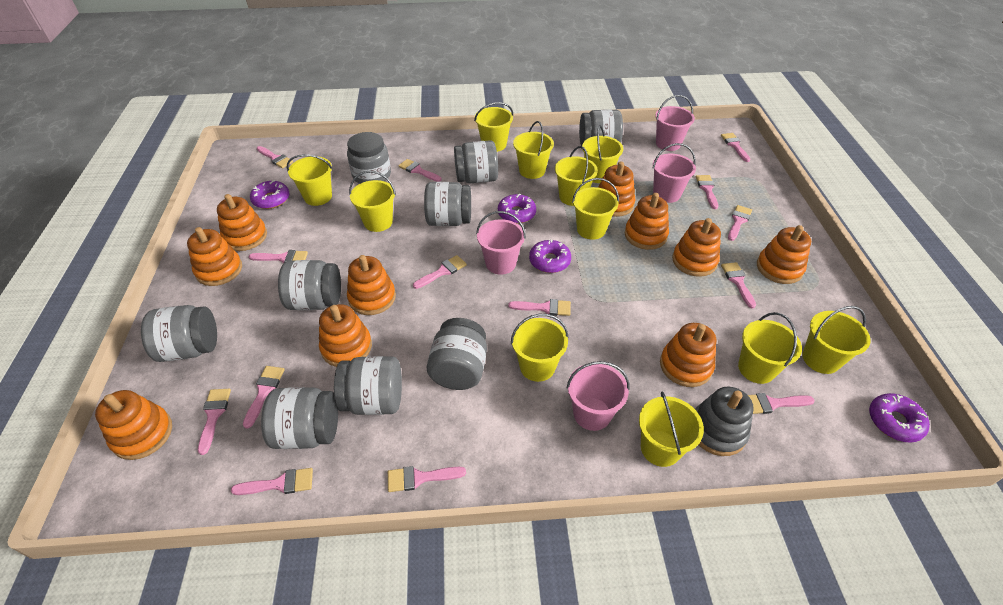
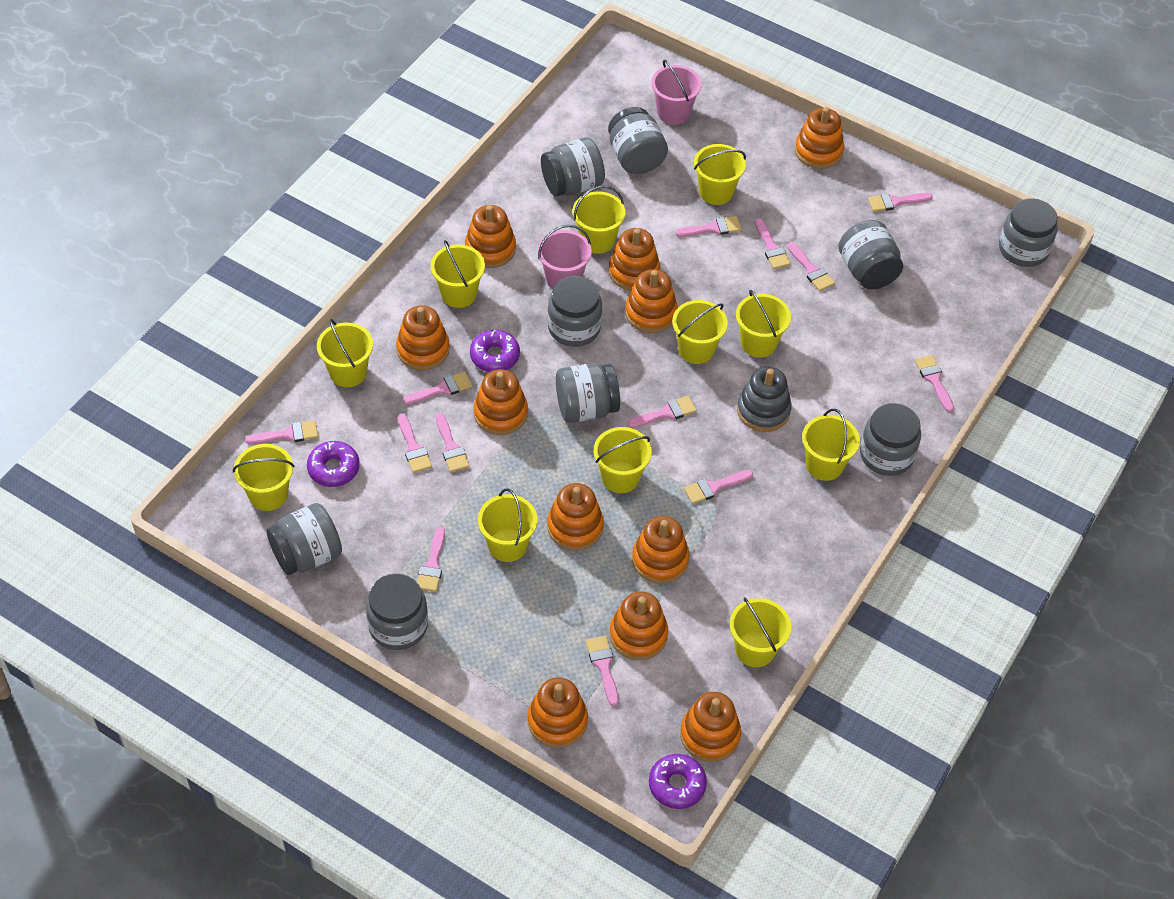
orange stacking toy: 10 -> 11
pink brush: 14 -> 13
pink bucket: 4 -> 2
purple donut: 4 -> 3

